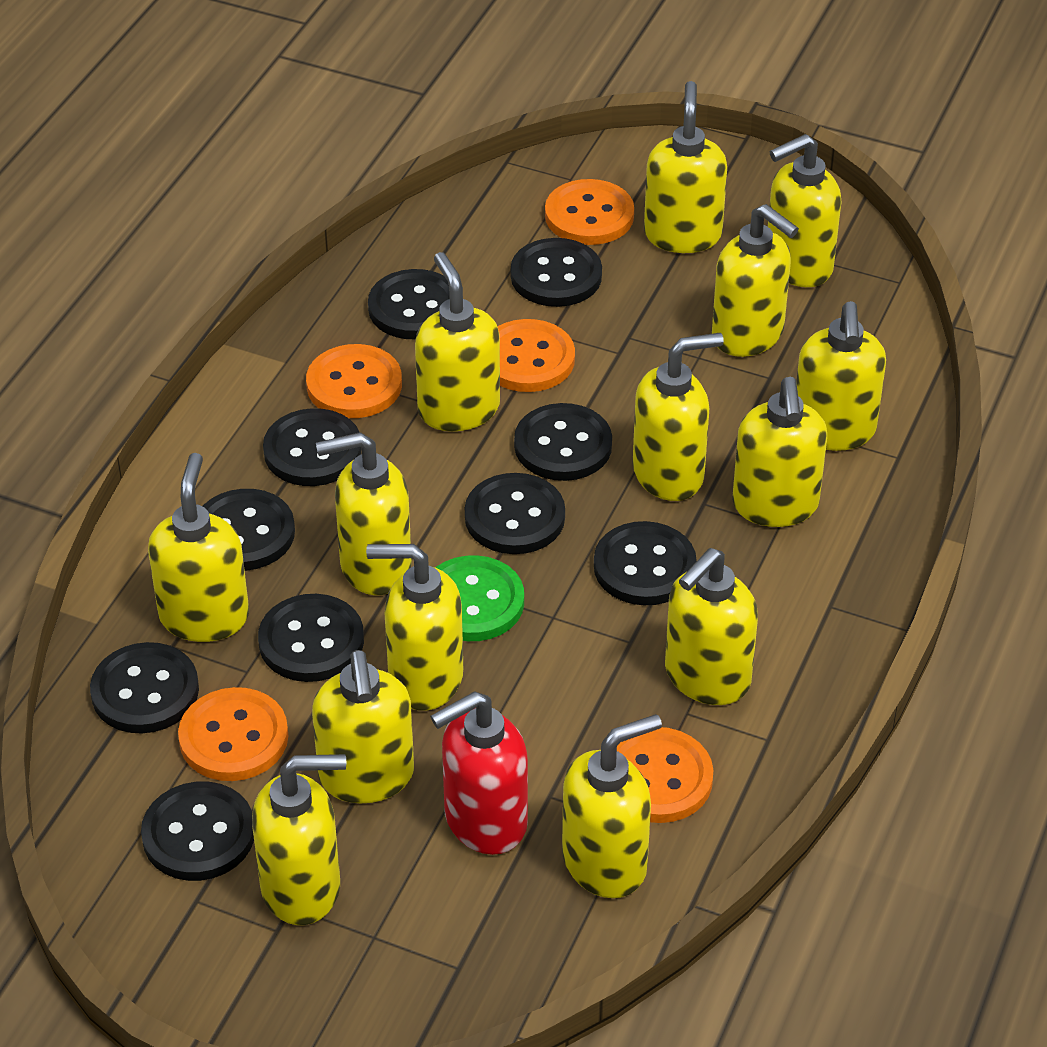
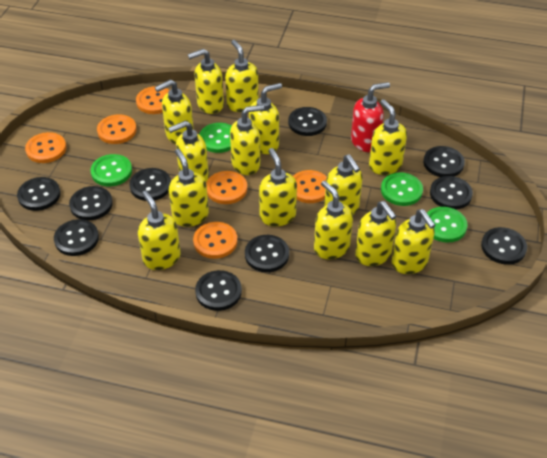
green button: 1 -> 4
orange button: 5 -> 6

